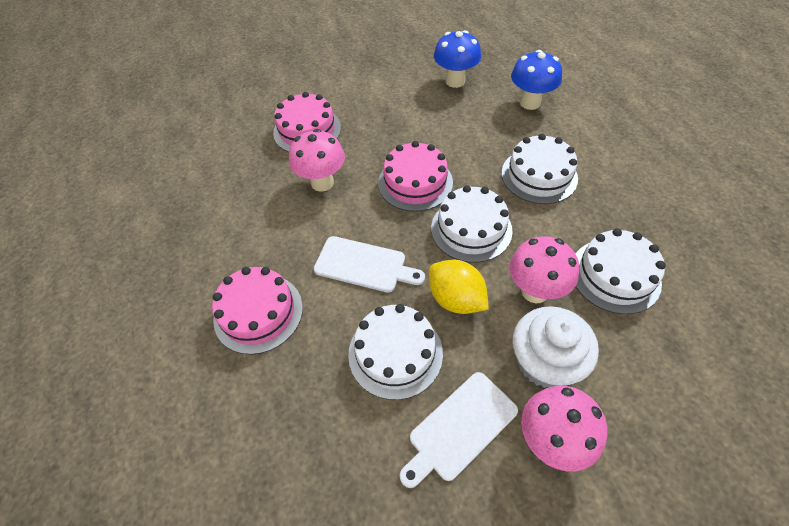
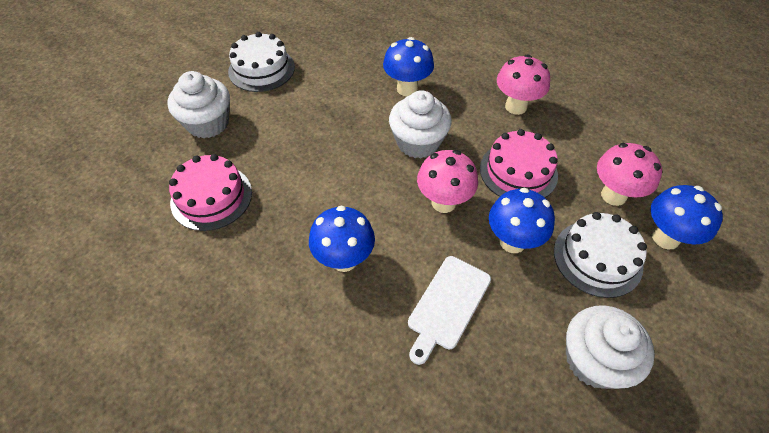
blue mushroom: 2 -> 4
pink cake: 3 -> 2
white cake: 4 -> 2
white cupcake: 1 -> 3
white cutting board: 2 -> 1
yellow lemon: 1 -> 0

